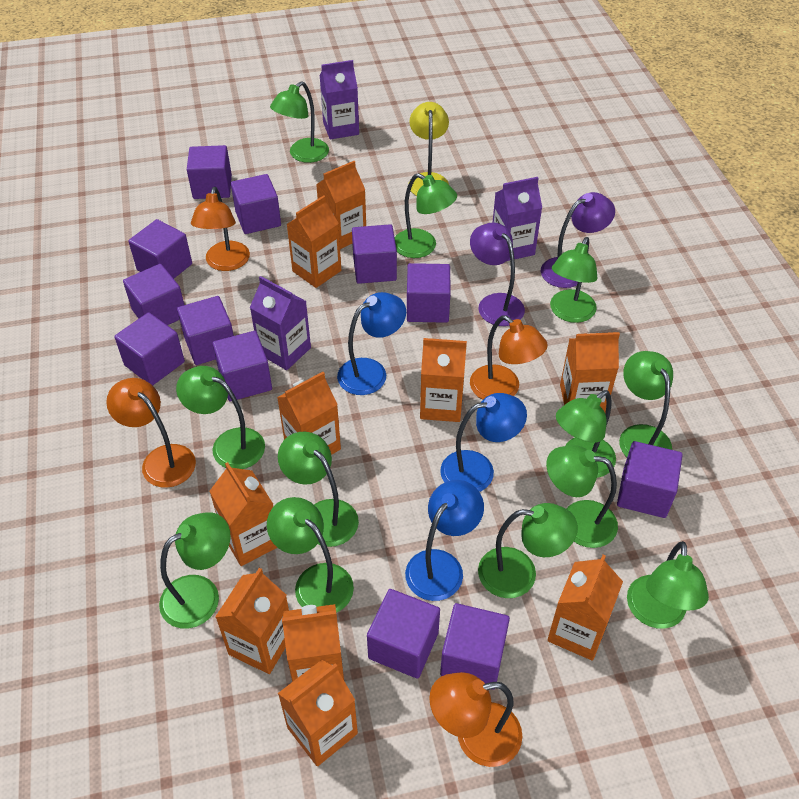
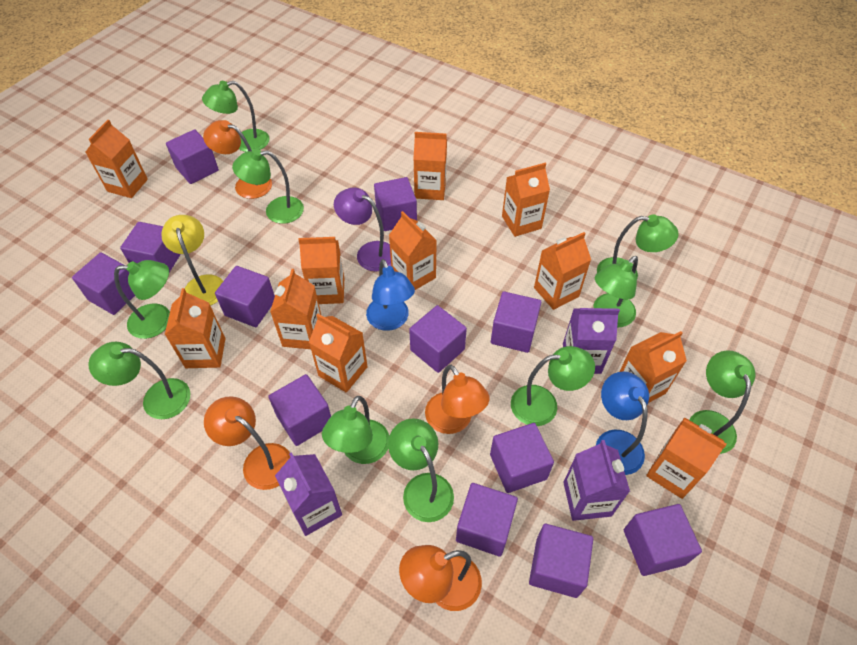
blue lamp: 3 -> 2
green lamp: 12 -> 10
orange carton: 10 -> 11
purple lamp: 2 -> 1

